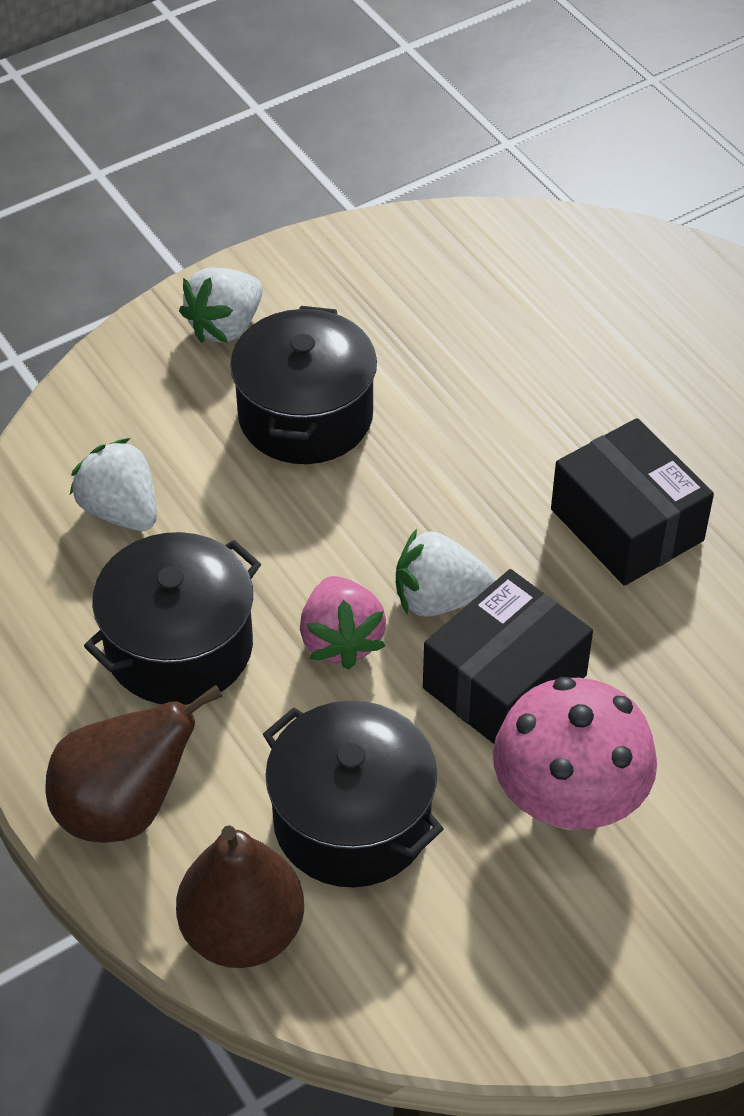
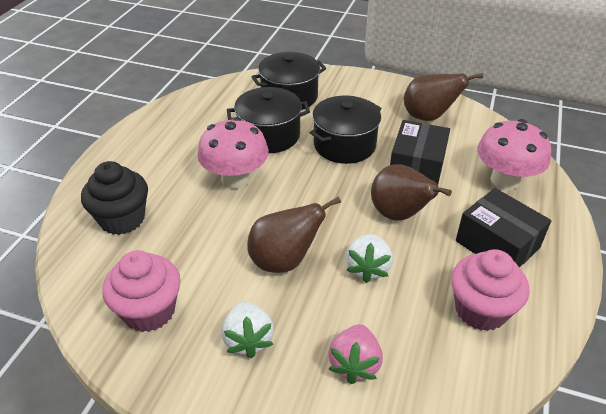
black cupcake: 0 -> 1
brown pear: 2 -> 3
pink cupcake: 0 -> 2
pink mushroom: 1 -> 2
white strawberry: 3 -> 2

